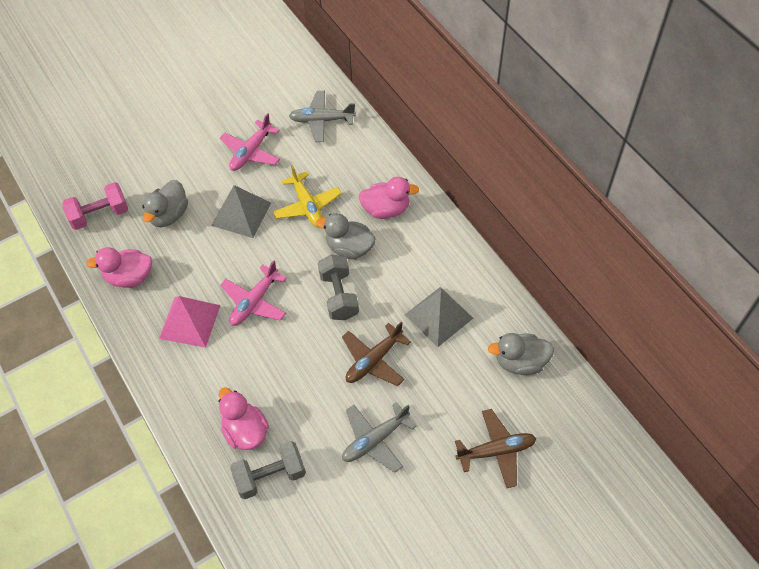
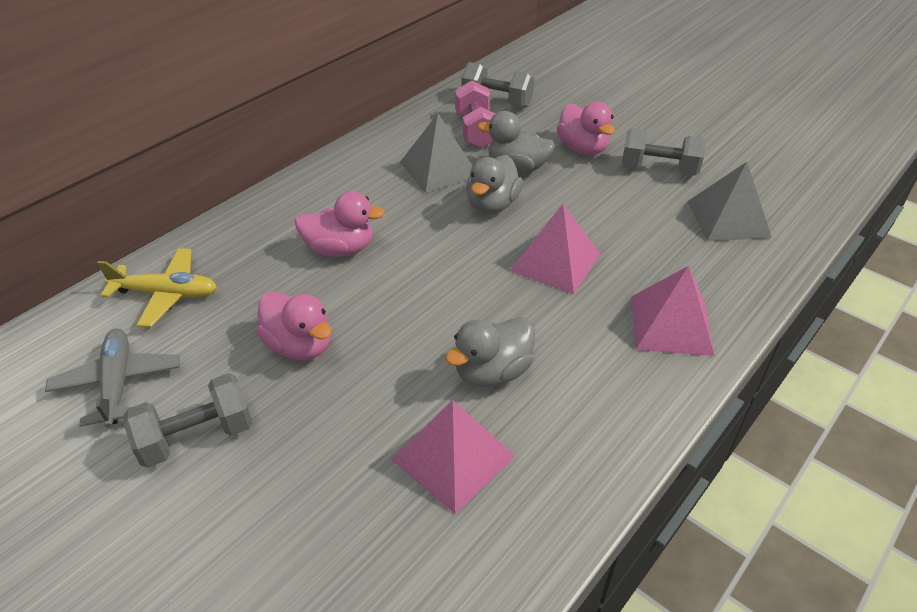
brown plane: 2 -> 0
grey dumbbell: 2 -> 3
grey plane: 2 -> 1
pink plane: 2 -> 0
pink pyramid: 1 -> 3

